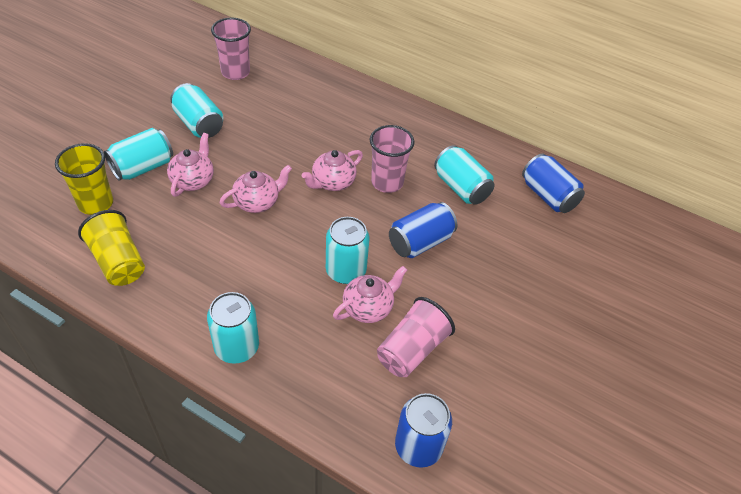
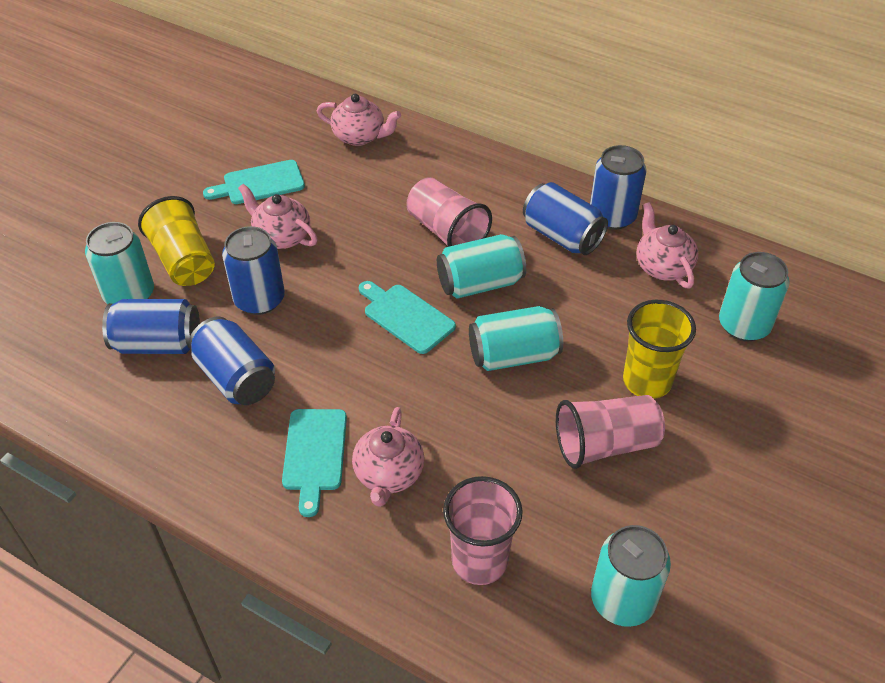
blue can: 3 -> 5
turquoise cutting board: 0 -> 3

